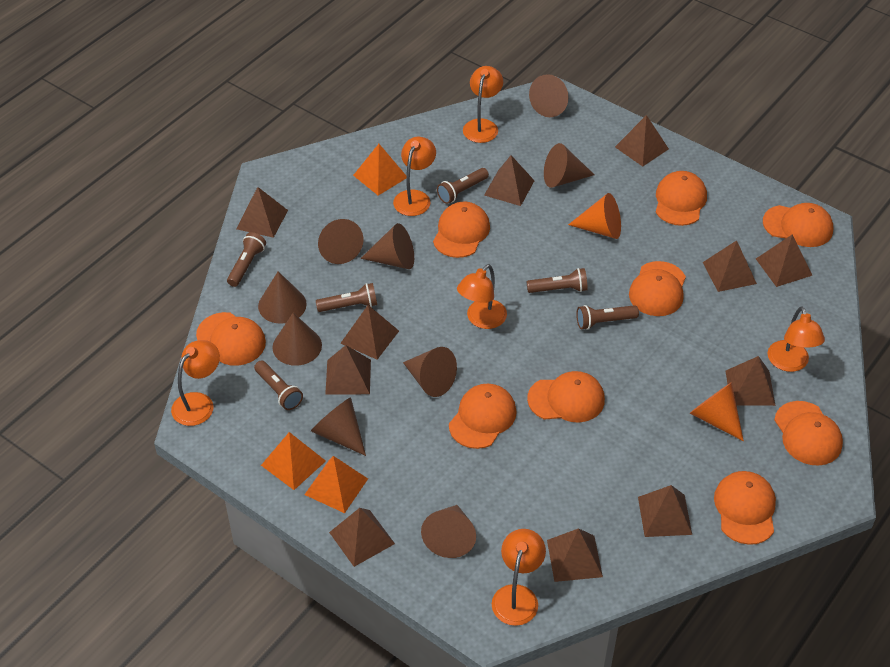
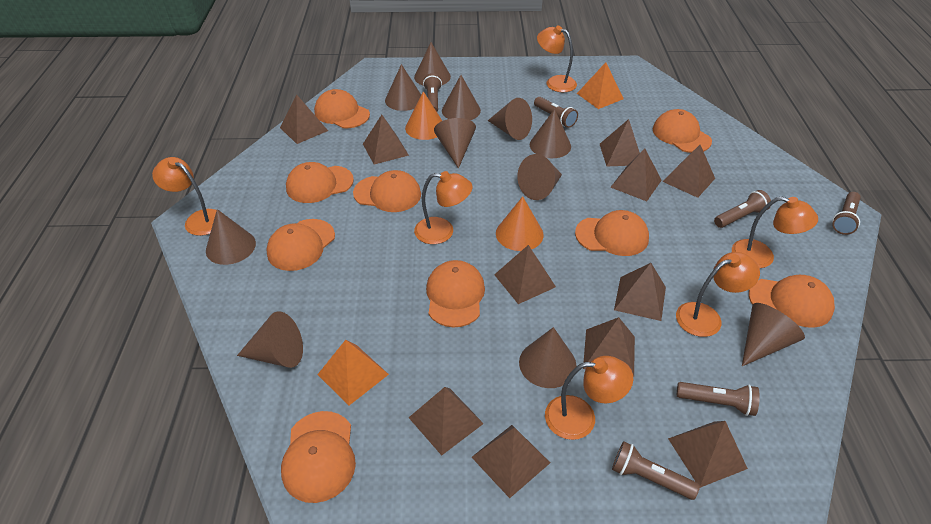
brown cone: 9 -> 11
orange pyramid: 3 -> 2

